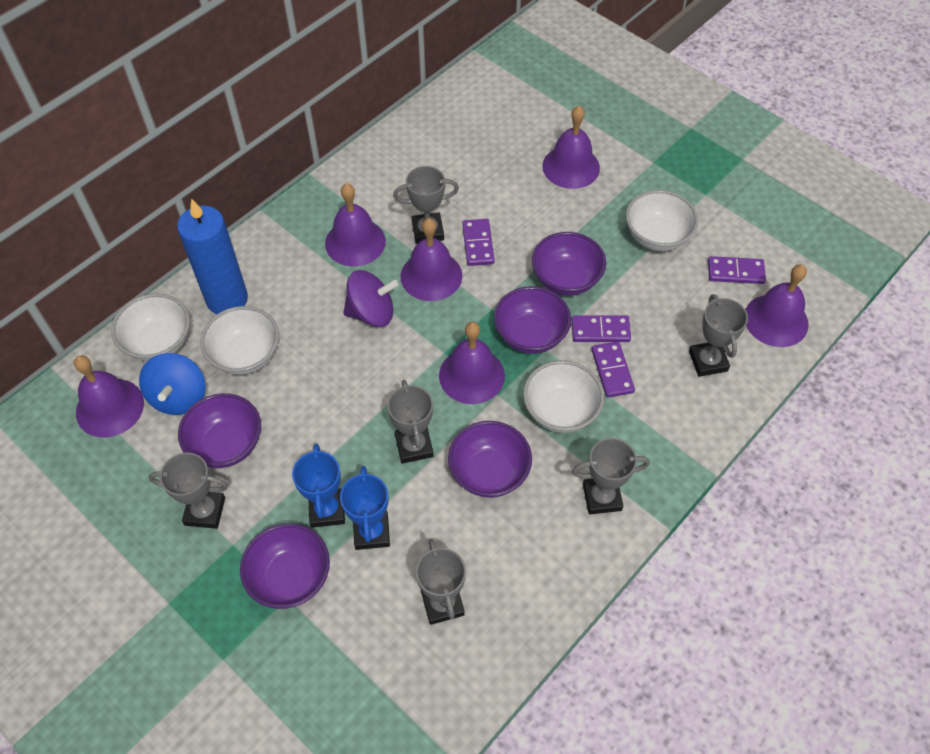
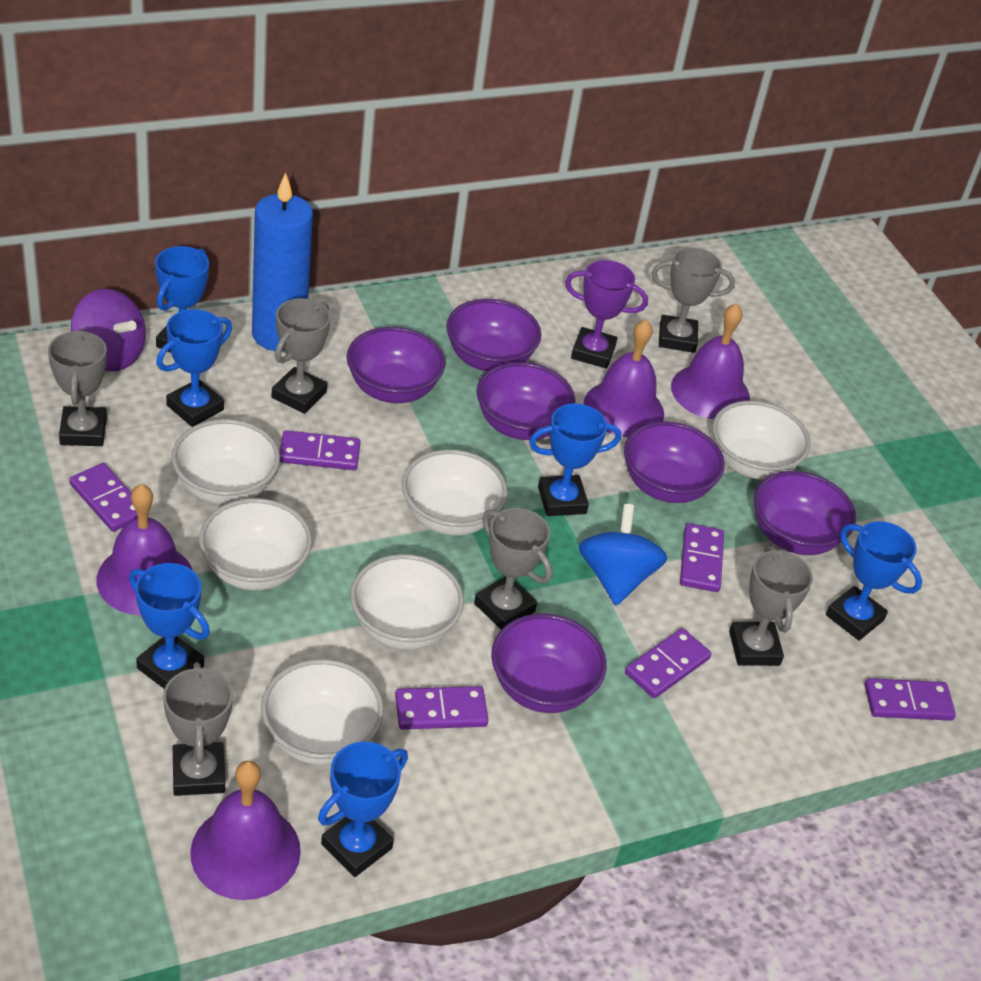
blue trophy: 2 -> 6
purple bell: 6 -> 4
purple bowl: 5 -> 6
purple domino: 4 -> 6
purple trophy: 0 -> 1
white bowl: 4 -> 6

